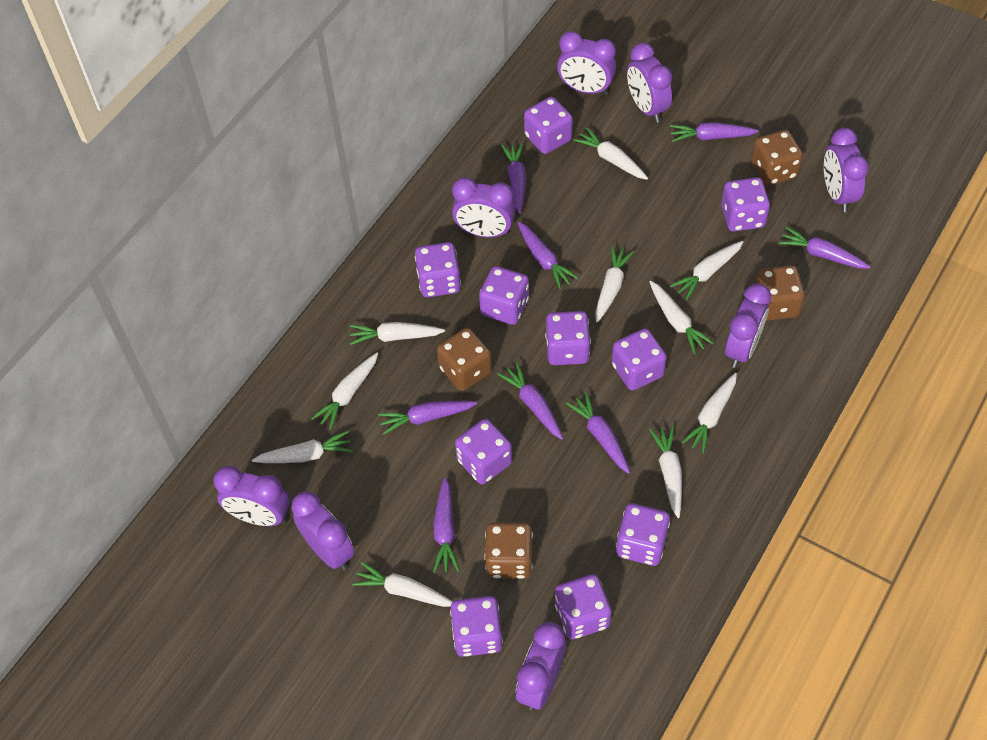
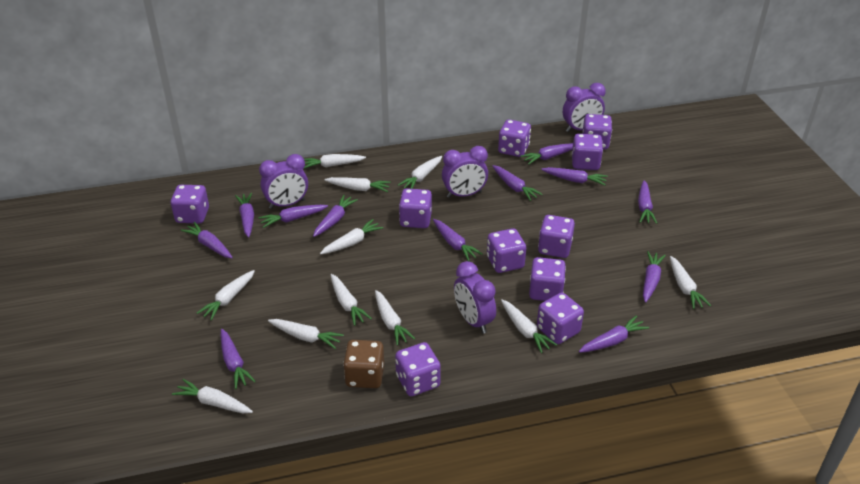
brown dice: 4 -> 1
purple carrot: 8 -> 12
purple clock: 8 -> 4
white carrot: 10 -> 11

